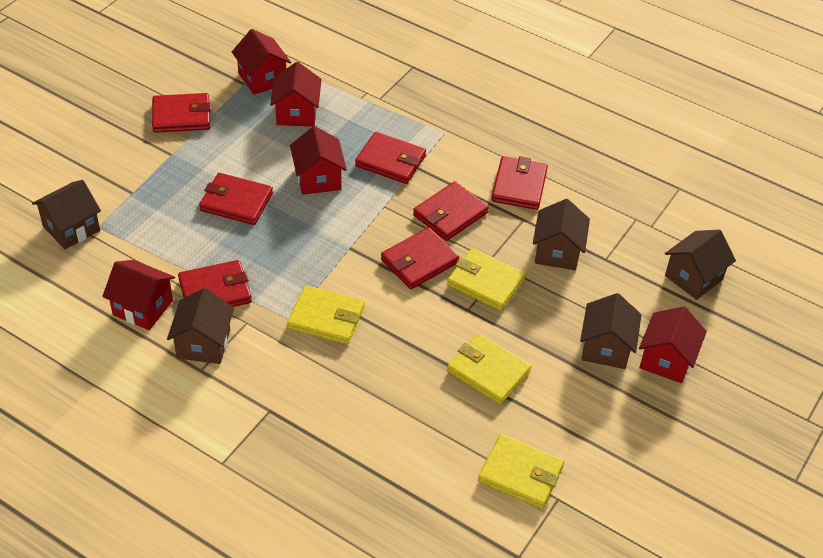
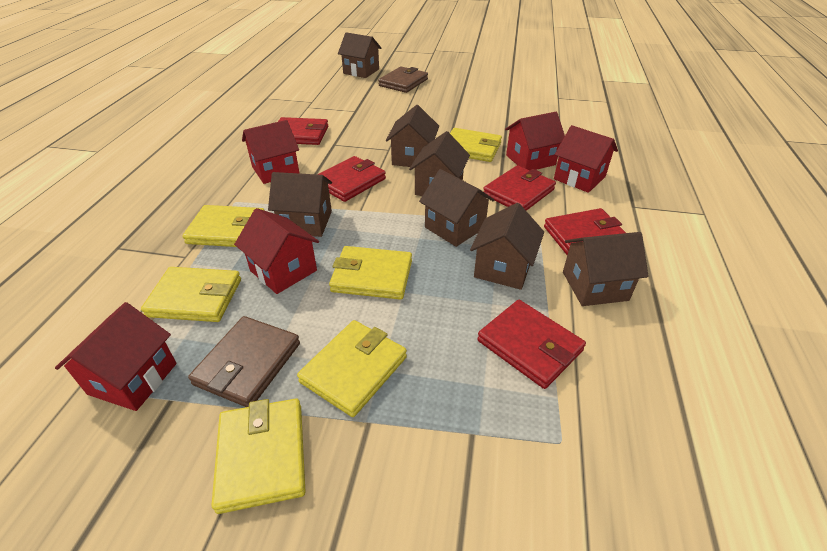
brown house: 5 -> 7
brown wallet: 0 -> 2
red wallet: 7 -> 5
yellow wallet: 4 -> 6

